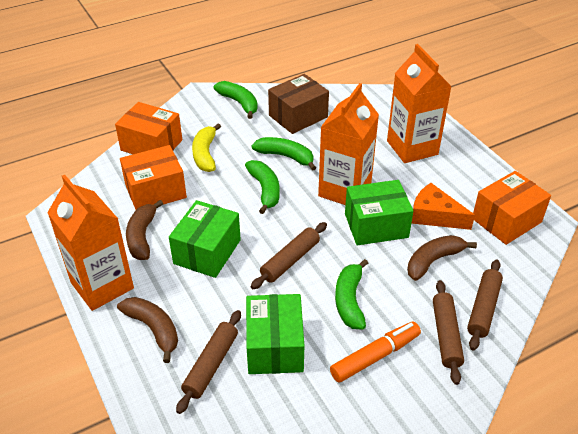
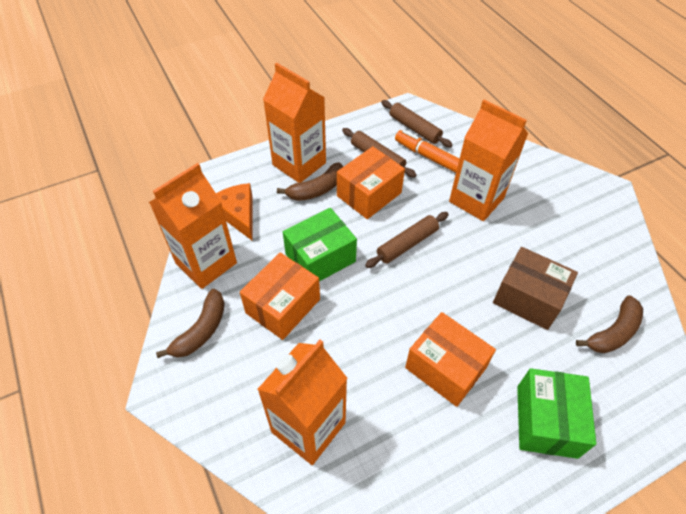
brown rolling pin: 4 -> 3
green banana: 4 -> 0
green box: 3 -> 2
orange carton: 3 -> 4
yellow banana: 1 -> 0

